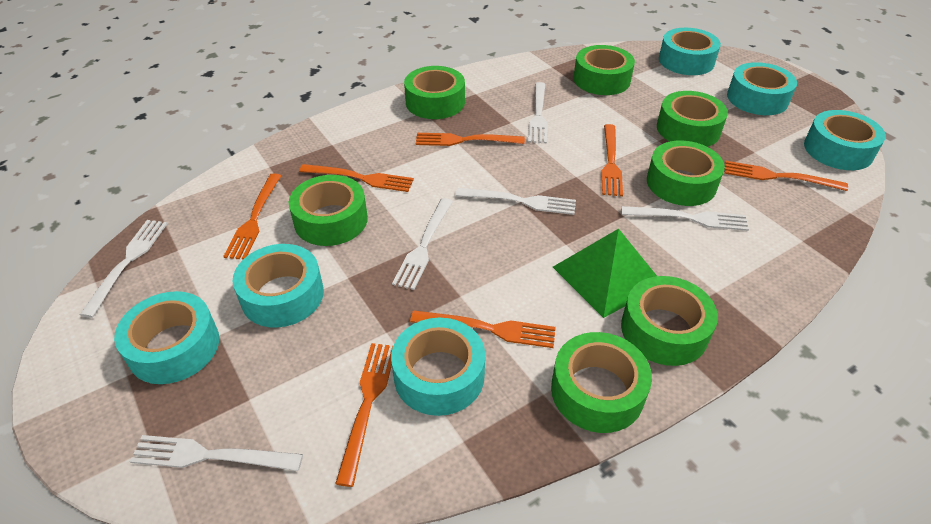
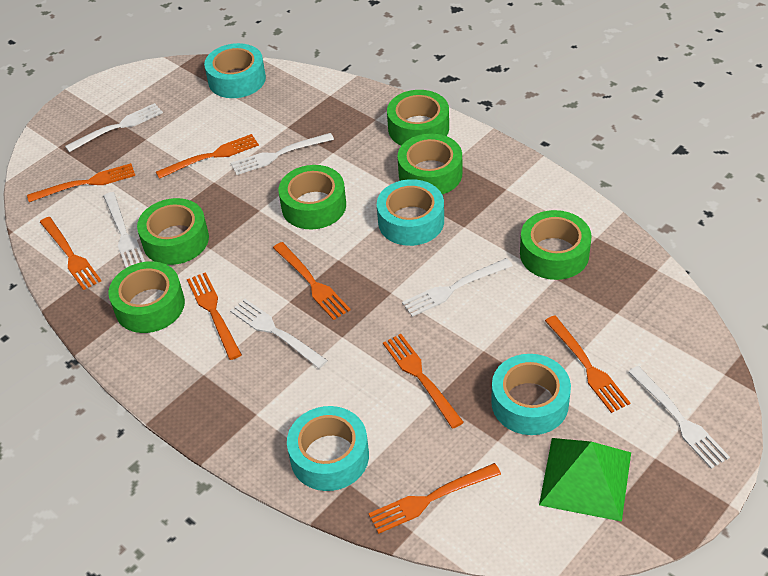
green tape: 7 -> 6
orange fork: 7 -> 8
turquoise tape: 6 -> 4

